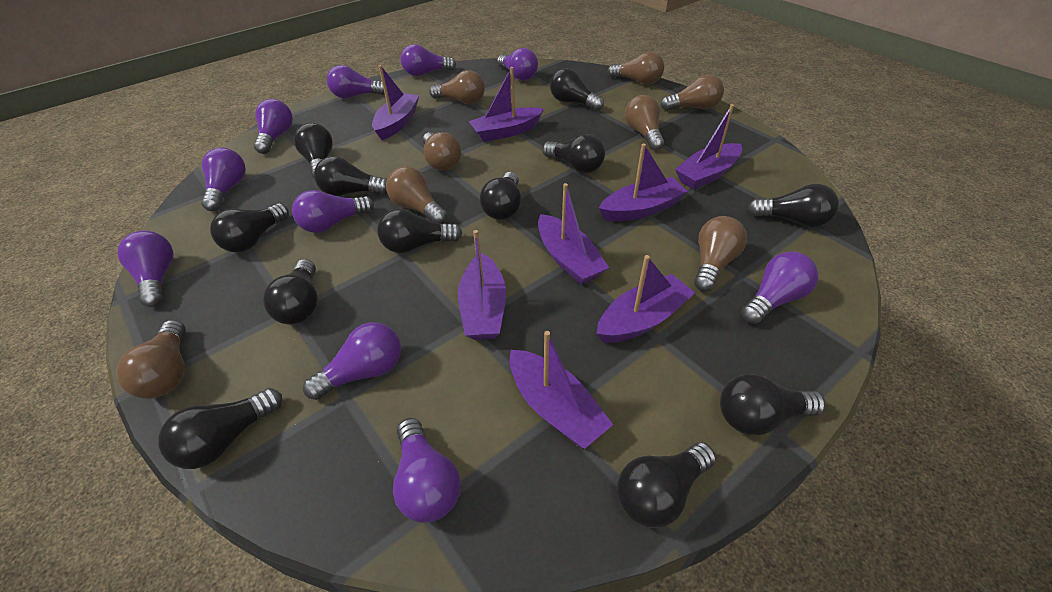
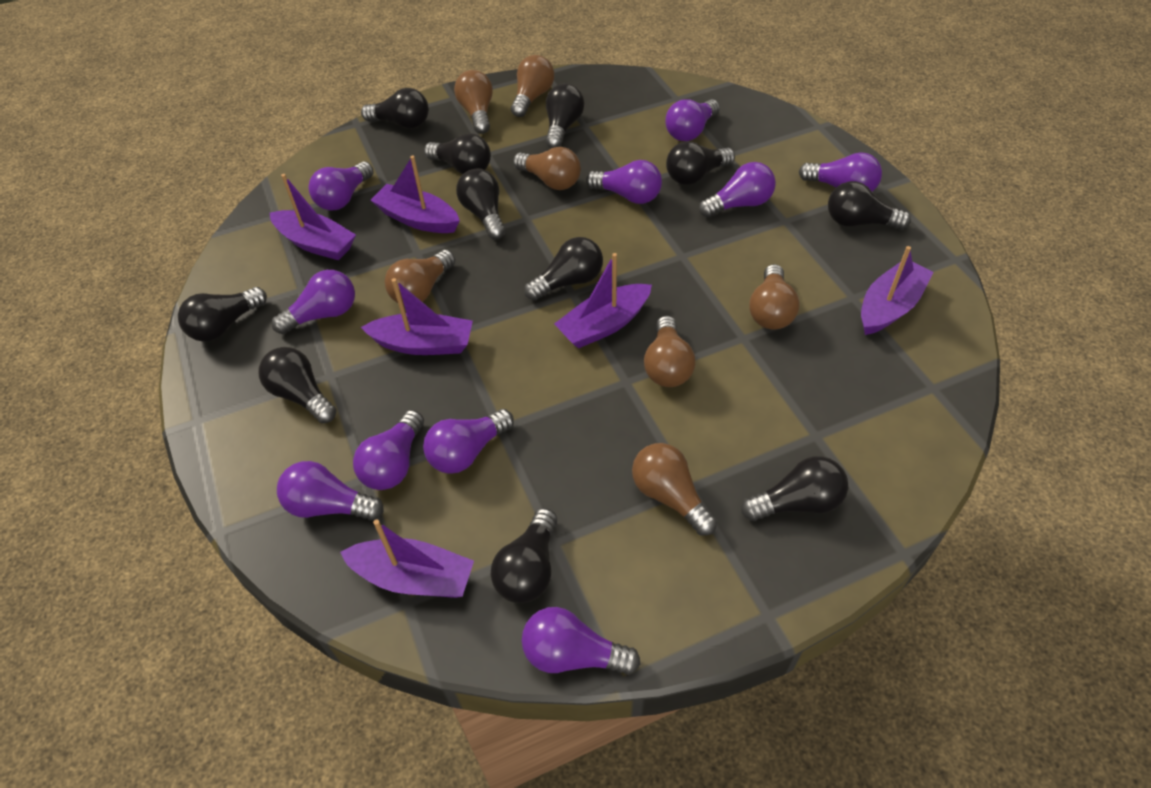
black light bulb: 12 -> 11
brown light bulb: 8 -> 7
purple boat: 8 -> 6

